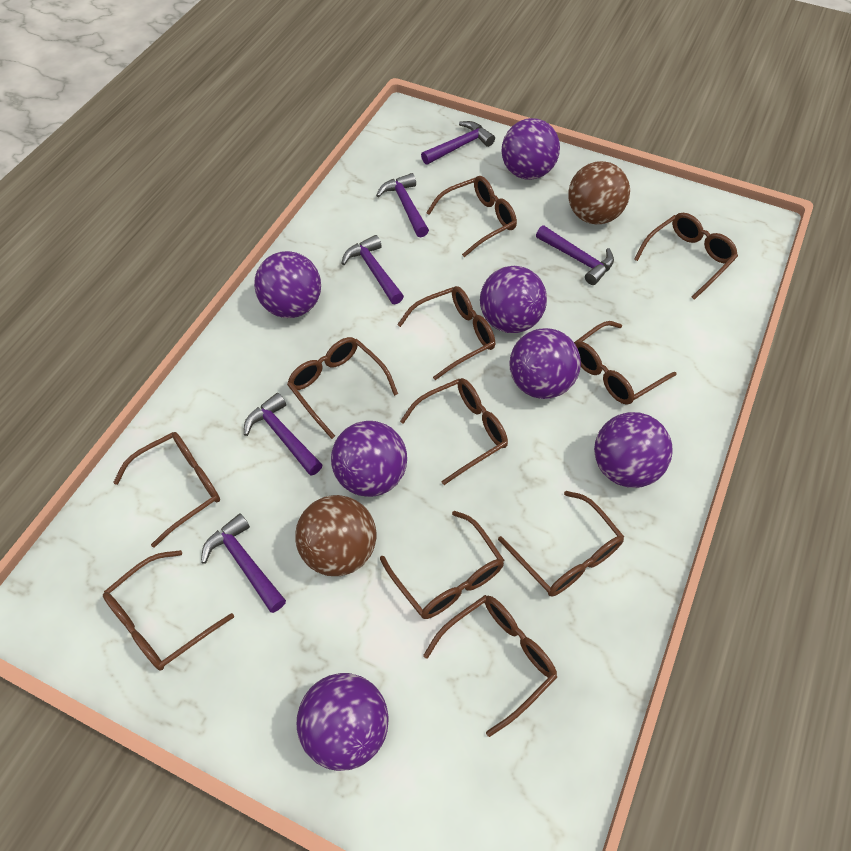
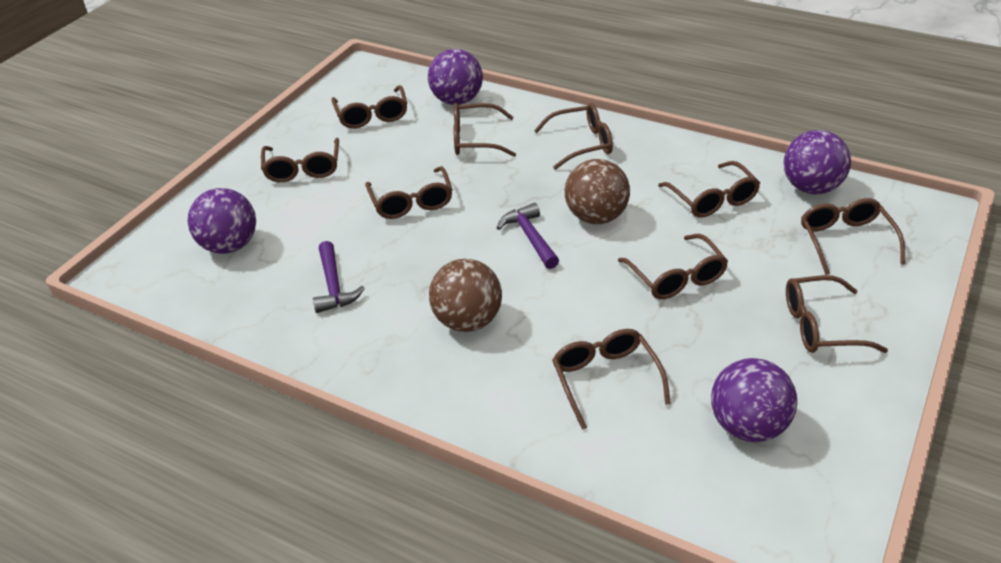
brown glasses: 11 -> 10
purple ball: 7 -> 4
purple hammer: 6 -> 2

